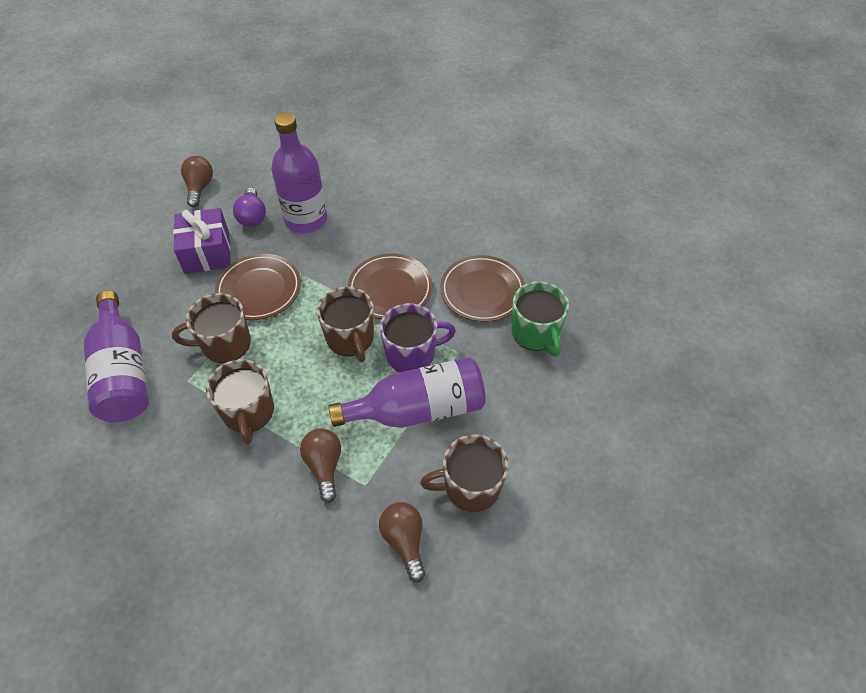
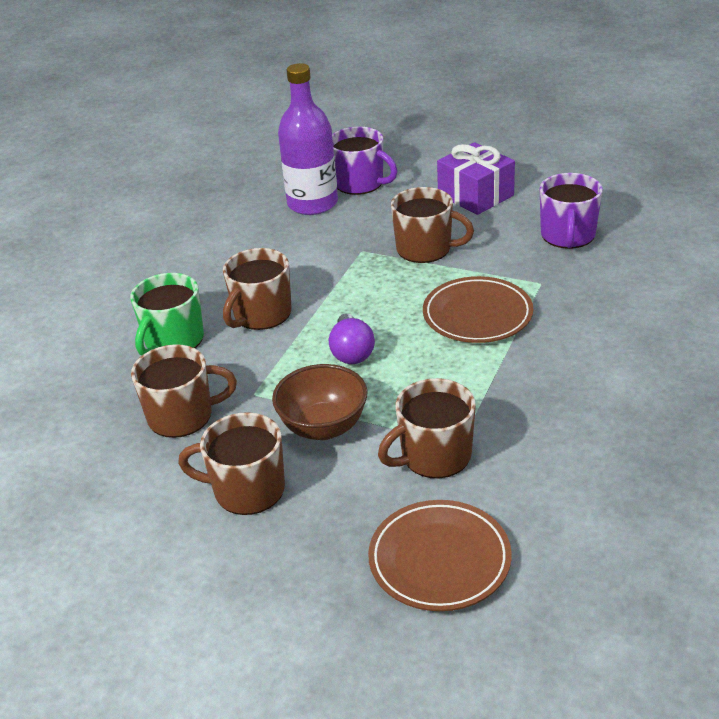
brown bowl: 0 -> 1
brown light bulb: 3 -> 0
brown mug: 4 -> 5
brown plate: 3 -> 2
purple bottle: 3 -> 1
purple mug: 1 -> 2

